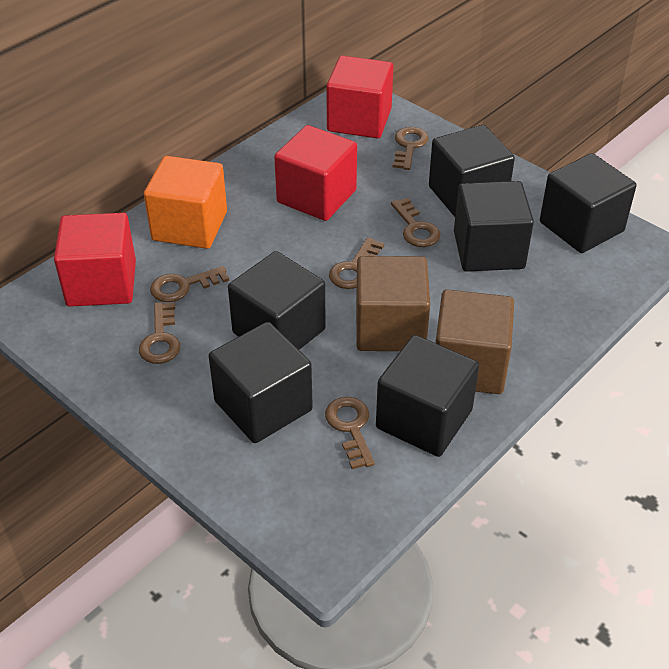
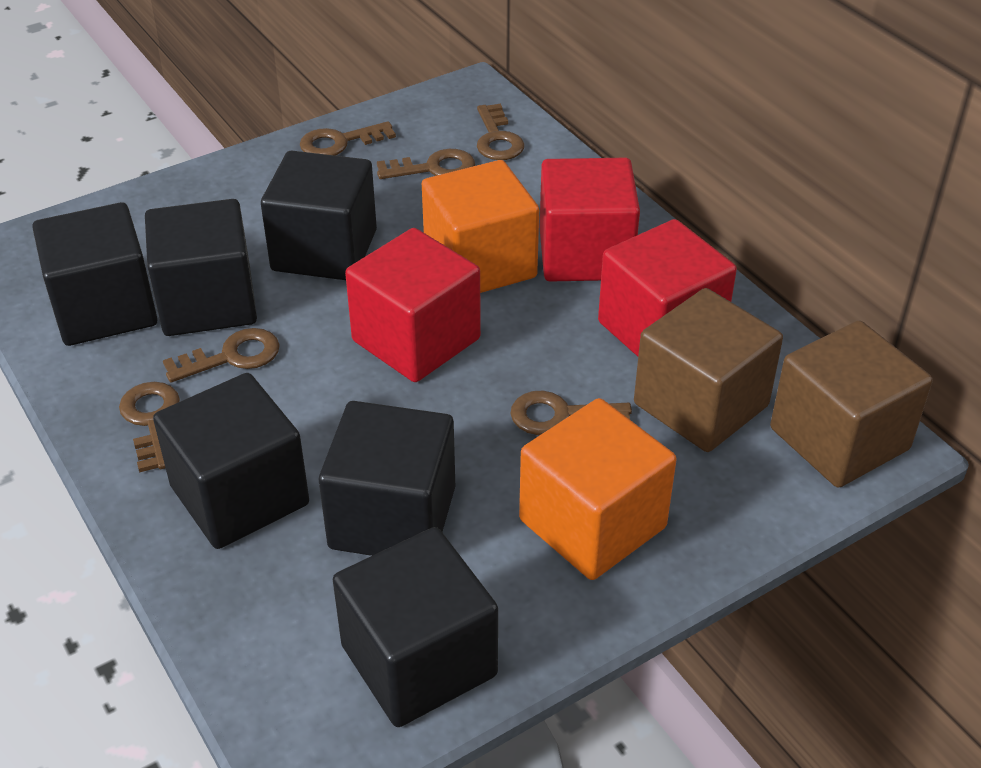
orange cube: 1 -> 2

